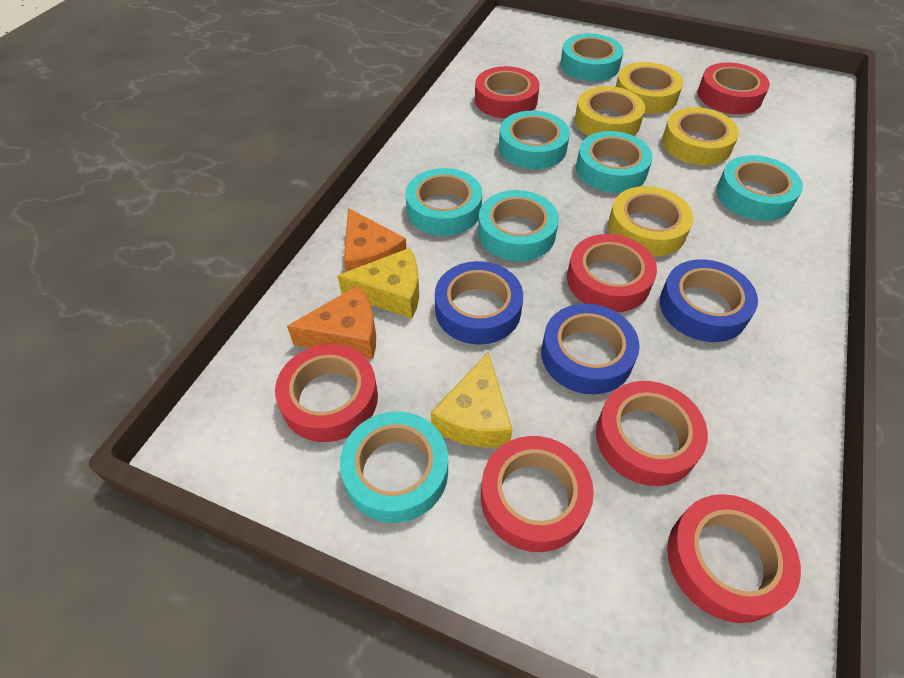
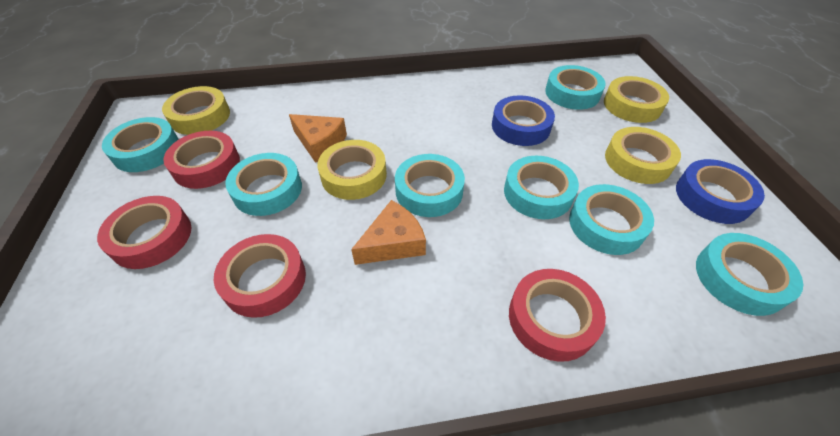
blue tape: 3 -> 2
red tape: 7 -> 4
yellow cheese: 2 -> 0

